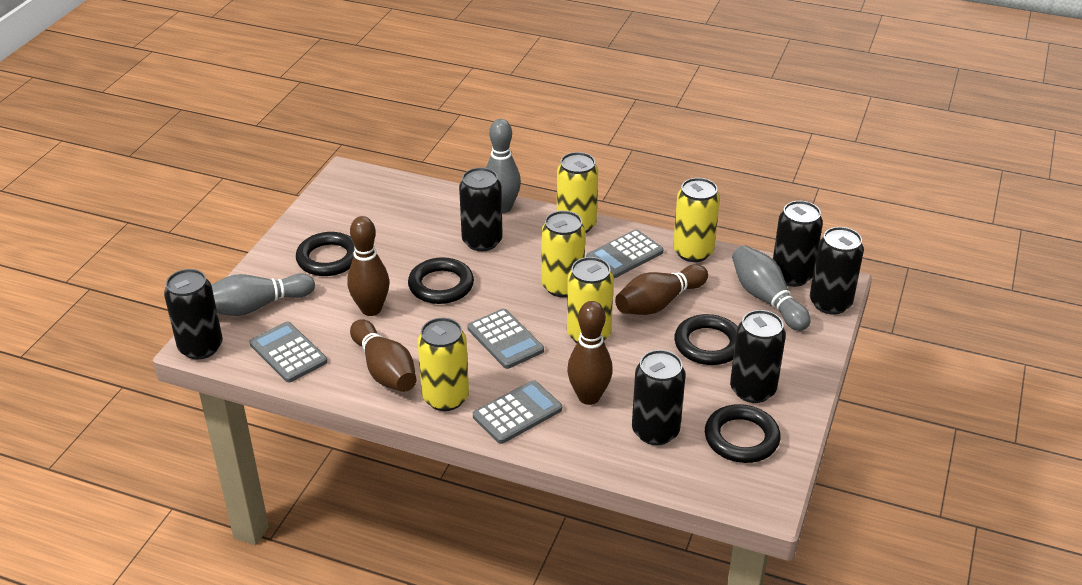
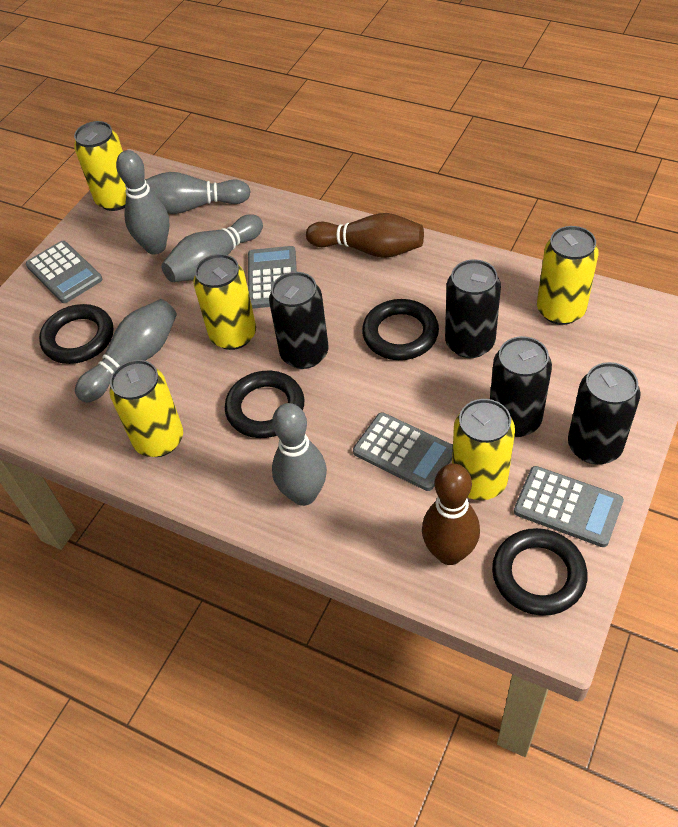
black can: 6 -> 4
brown bowling pin: 4 -> 2
grey bowling pin: 3 -> 5

